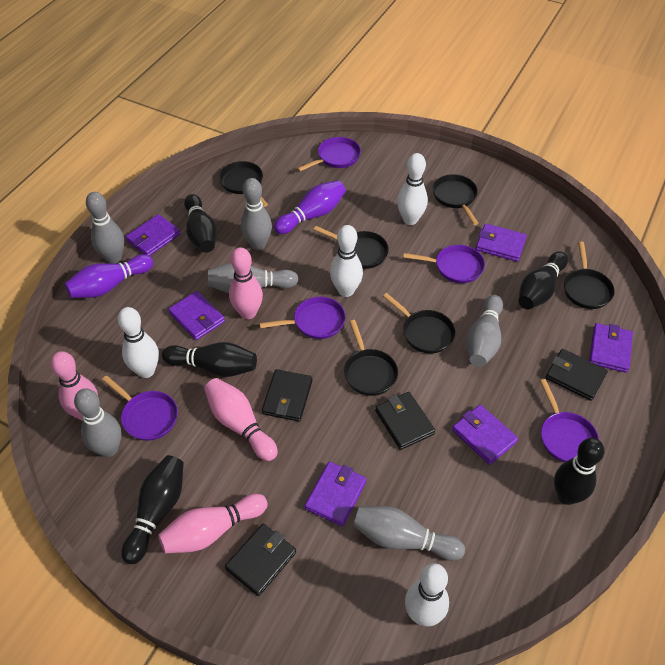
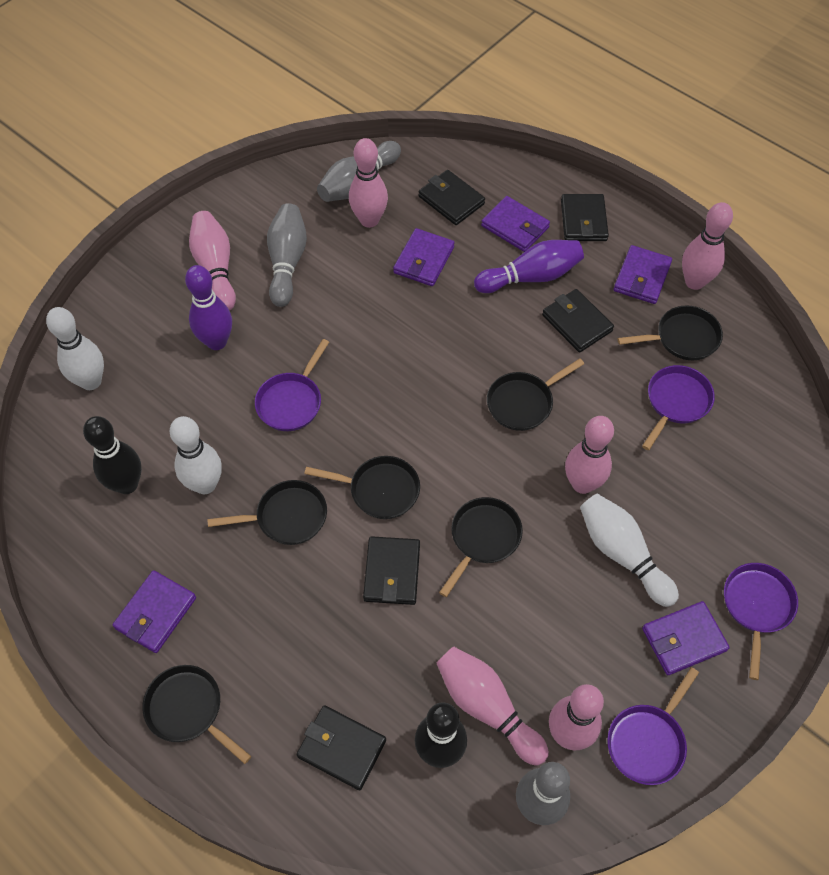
black bowling pin: 5 -> 2
black wallet: 4 -> 5
grey bowling pin: 6 -> 3
pink bowling pin: 4 -> 6
purple pan: 5 -> 4
purple wallet: 6 -> 5
white bowling pin: 4 -> 3

